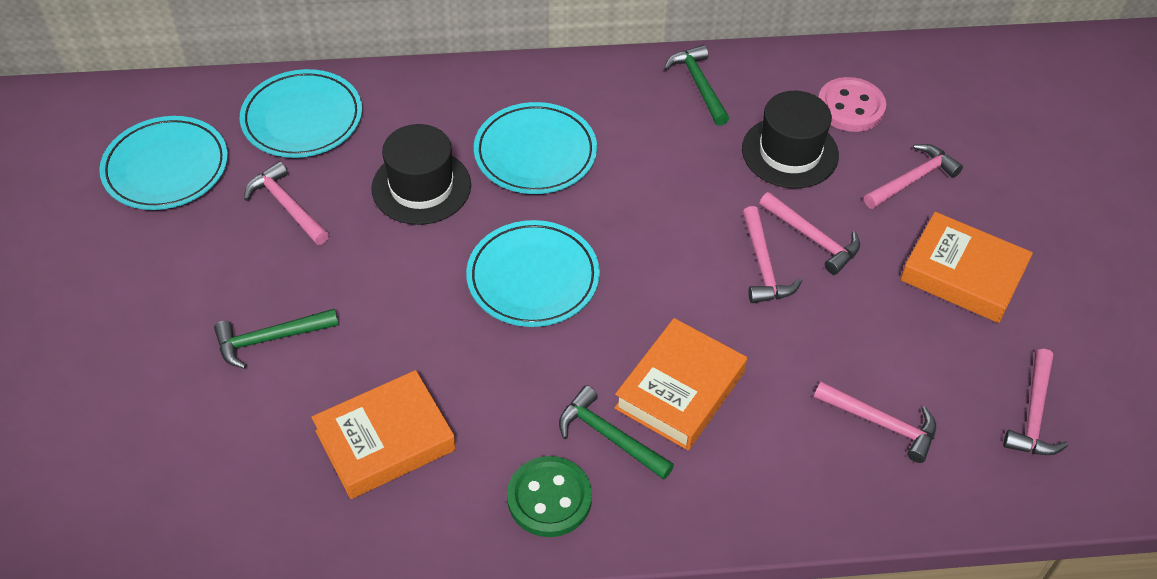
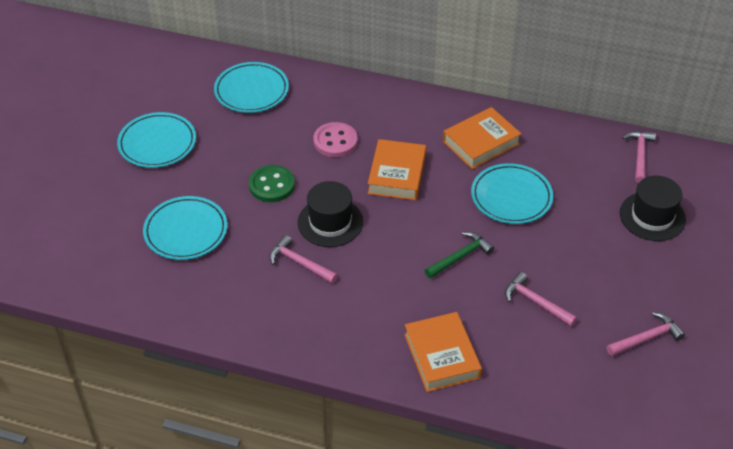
green hammer: 3 -> 1
pink hammer: 6 -> 4

